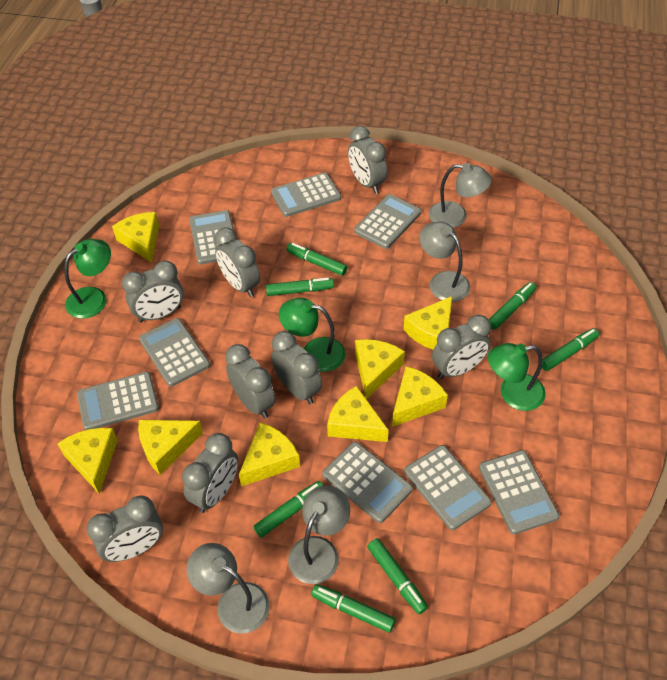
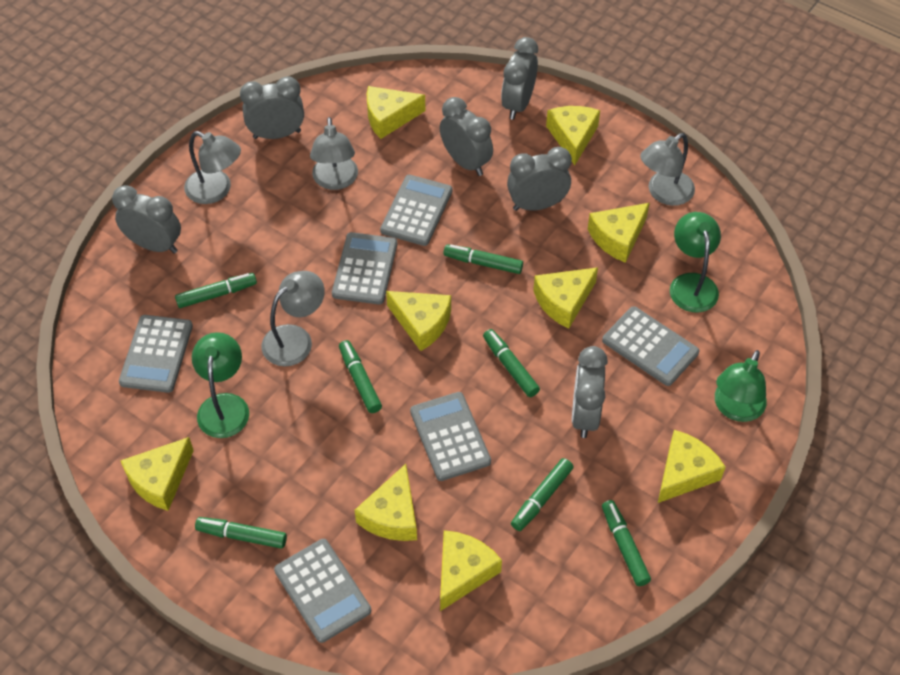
grey calculator: 8 -> 6
grey clock: 8 -> 6
yellow cheese: 8 -> 9

